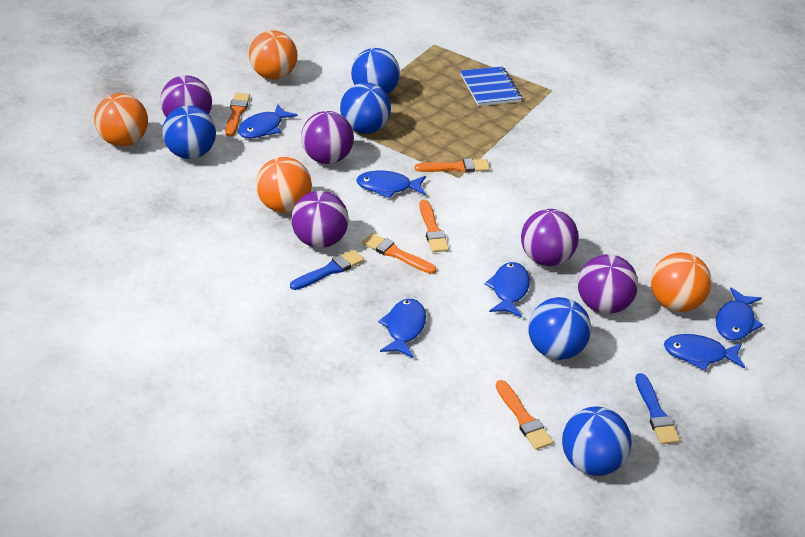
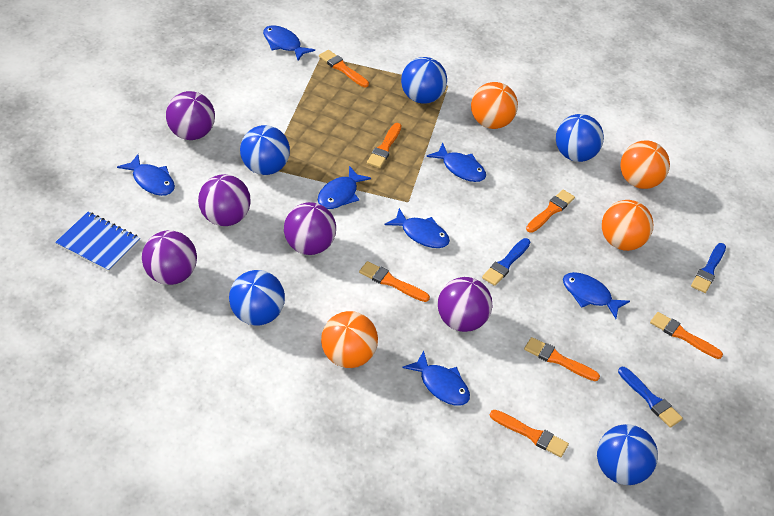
blue brush: 2 -> 3
blue fish: 6 -> 7
orange brush: 5 -> 7

